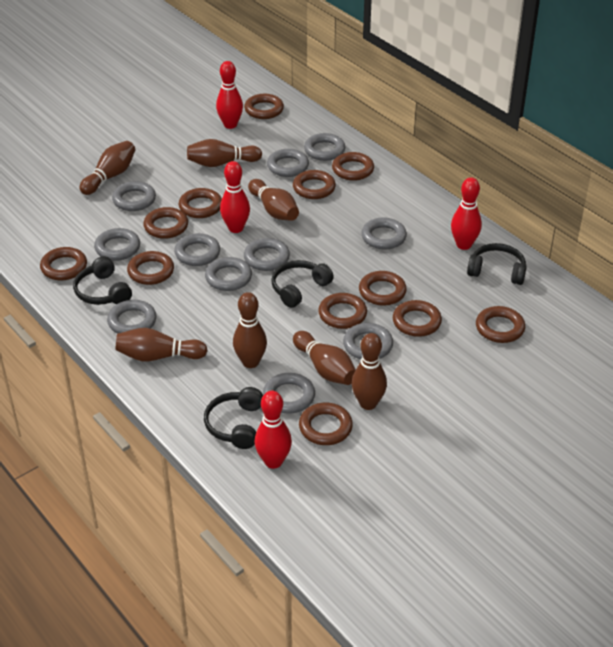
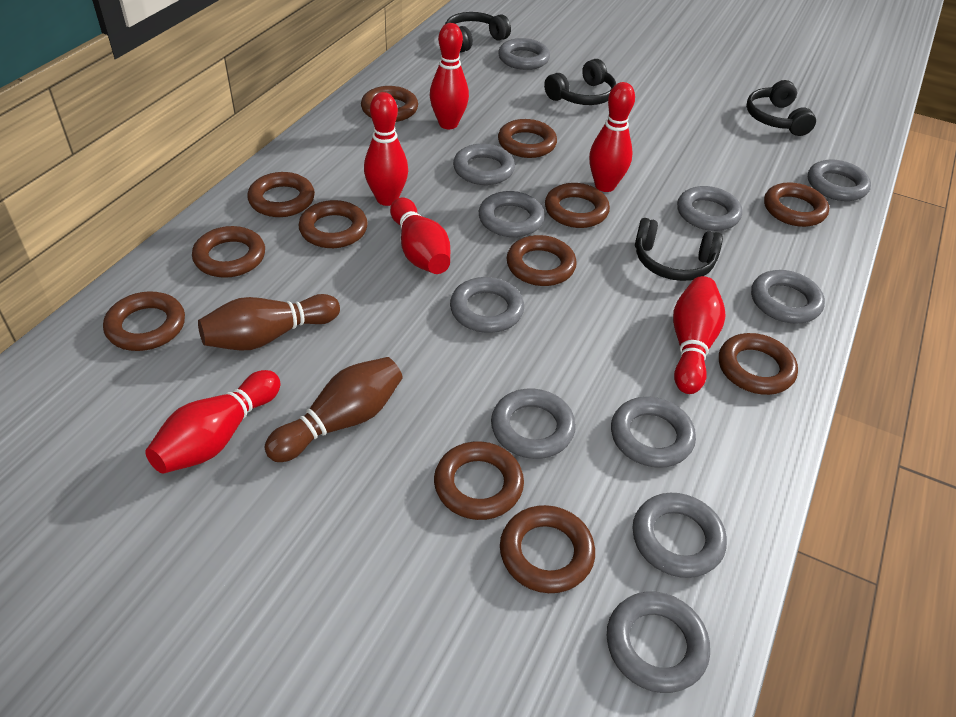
brown bowling pin: 7 -> 2
red bowling pin: 4 -> 6

